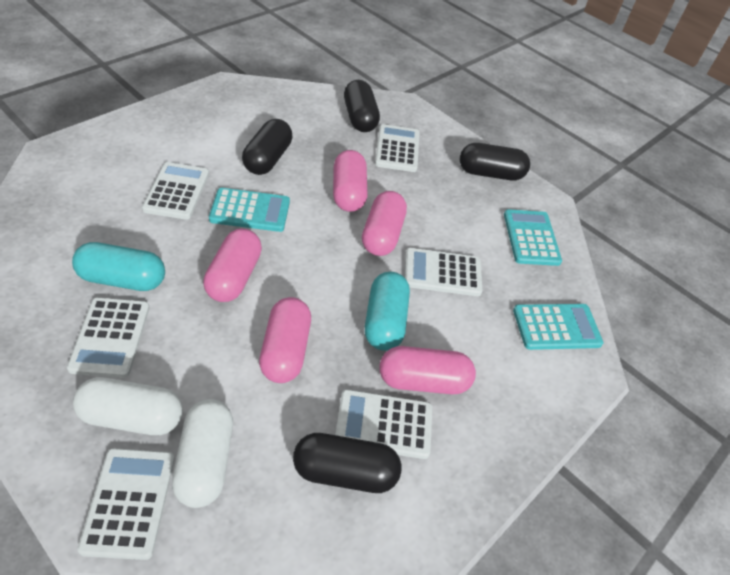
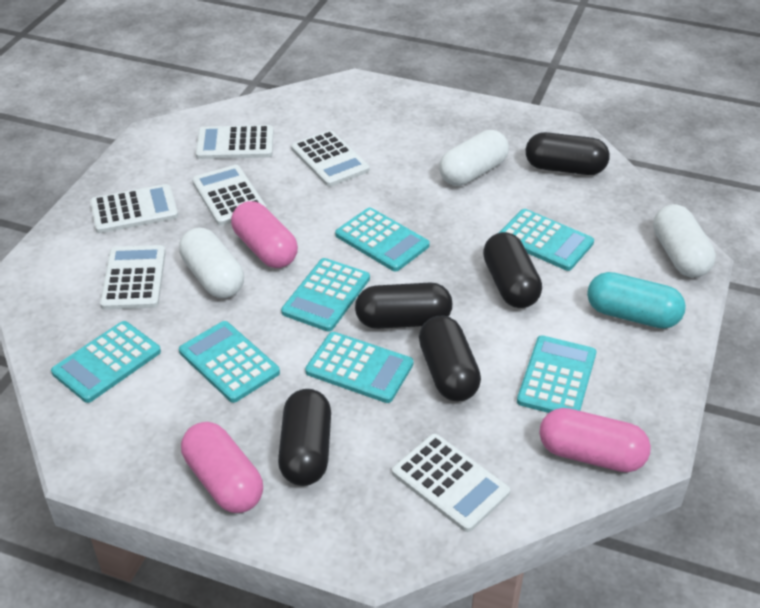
black capsule: 4 -> 5
pink capsule: 5 -> 3
turquoise calculator: 3 -> 7
turquoise capsule: 2 -> 1
white capsule: 2 -> 3

